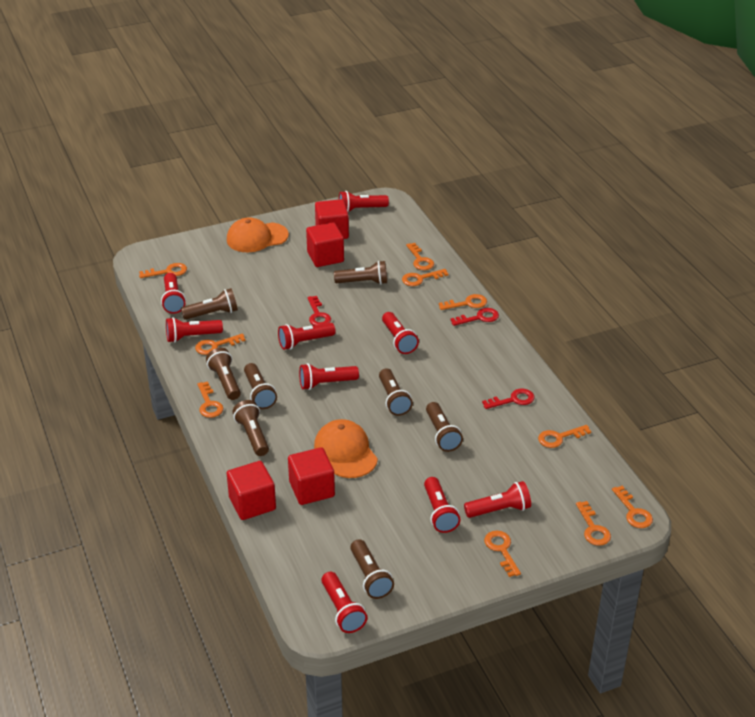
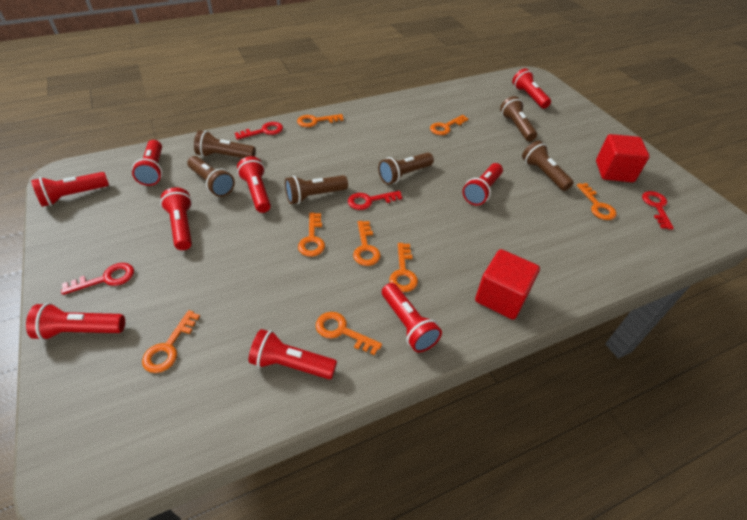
brown flashlight: 8 -> 6
orange cap: 2 -> 0
orange key: 10 -> 8
red cube: 4 -> 2
red key: 3 -> 4

